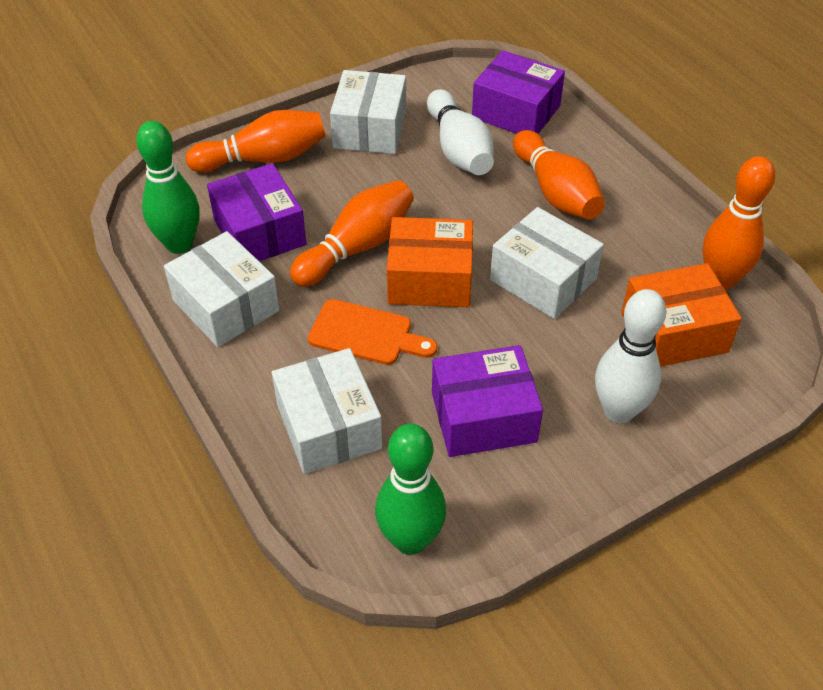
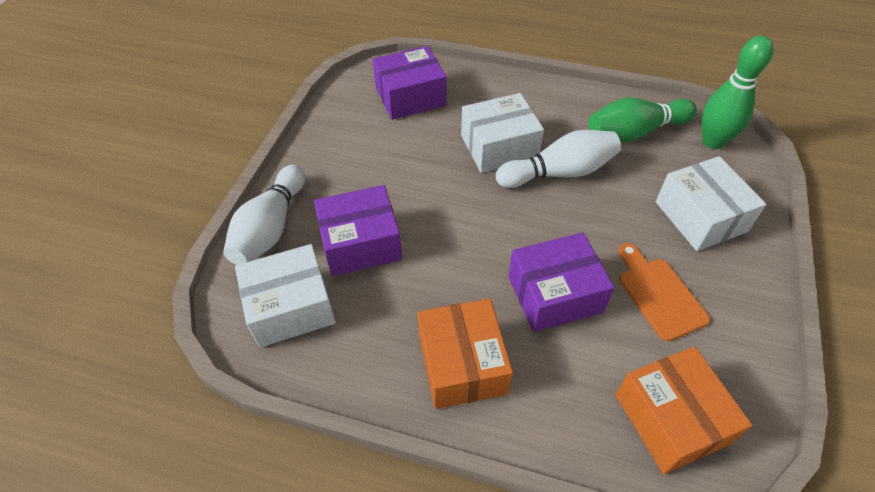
orange bowling pin: 4 -> 0
white box: 4 -> 3

